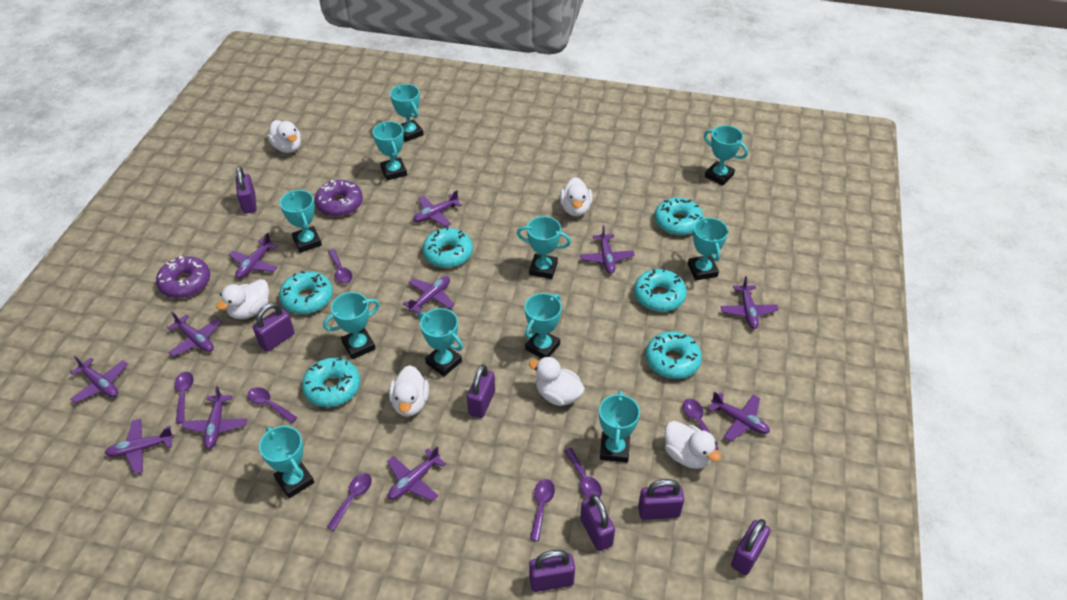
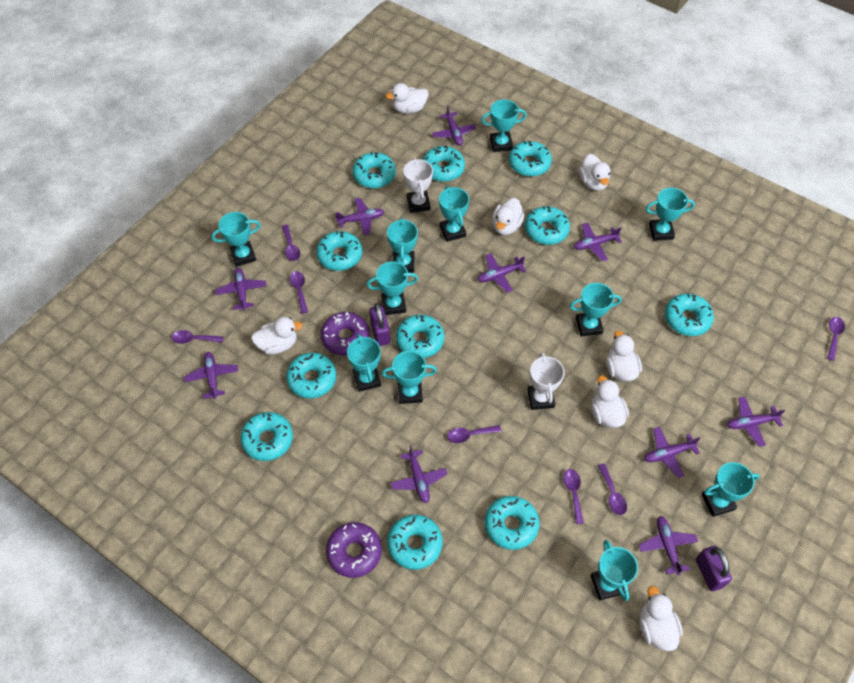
purple padlock: 7 -> 2
purple plane: 11 -> 10
turquoise donut: 6 -> 11
white duck: 6 -> 7
white trophy: 0 -> 2

